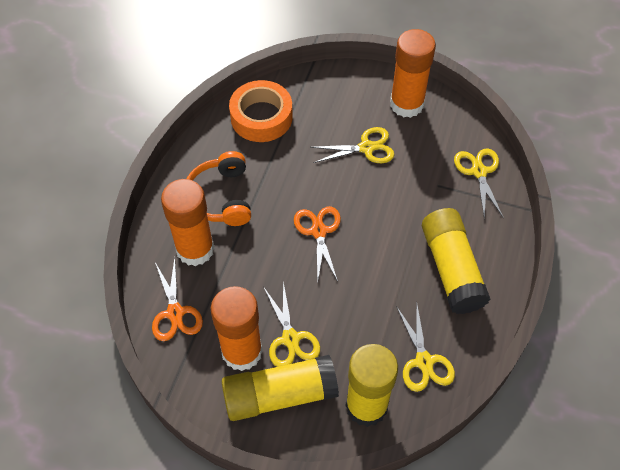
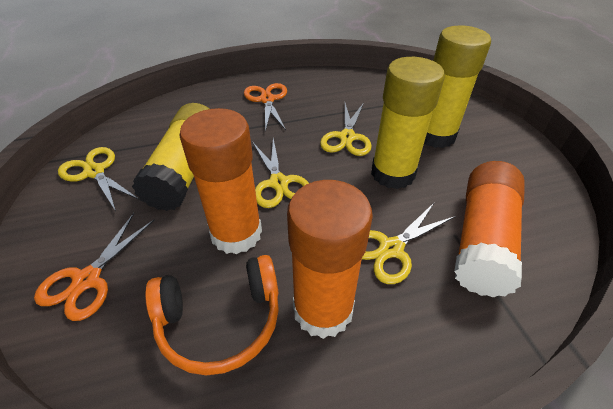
orange tape: 1 -> 0

